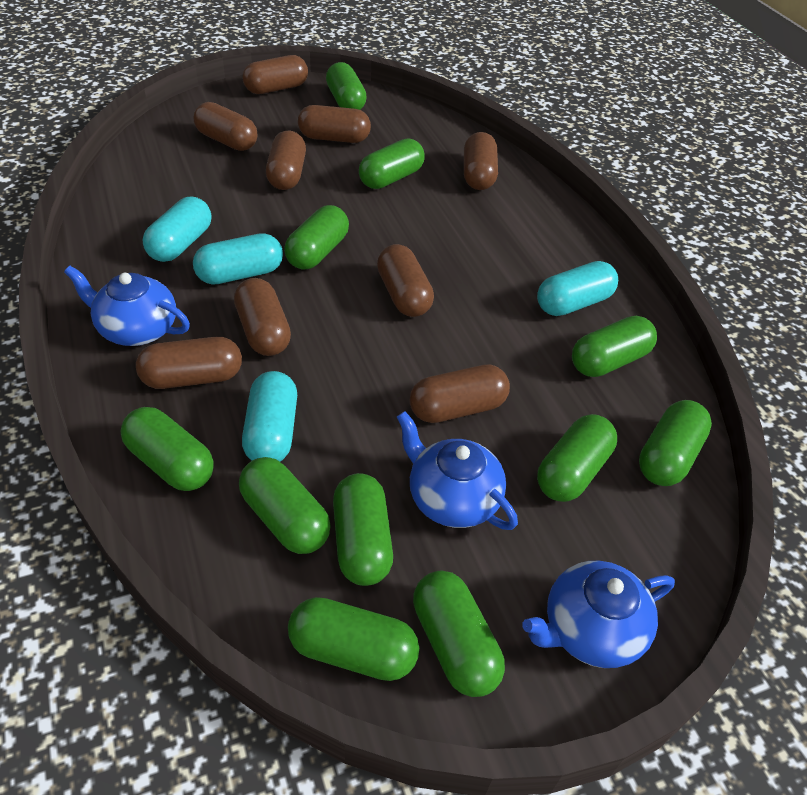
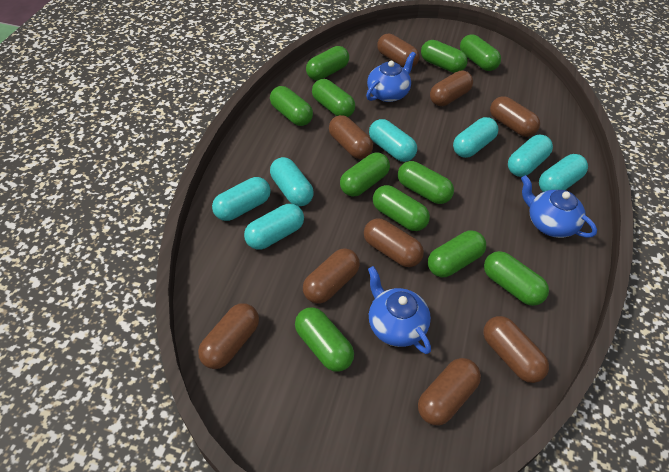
turquoise capsule: 4 -> 7

